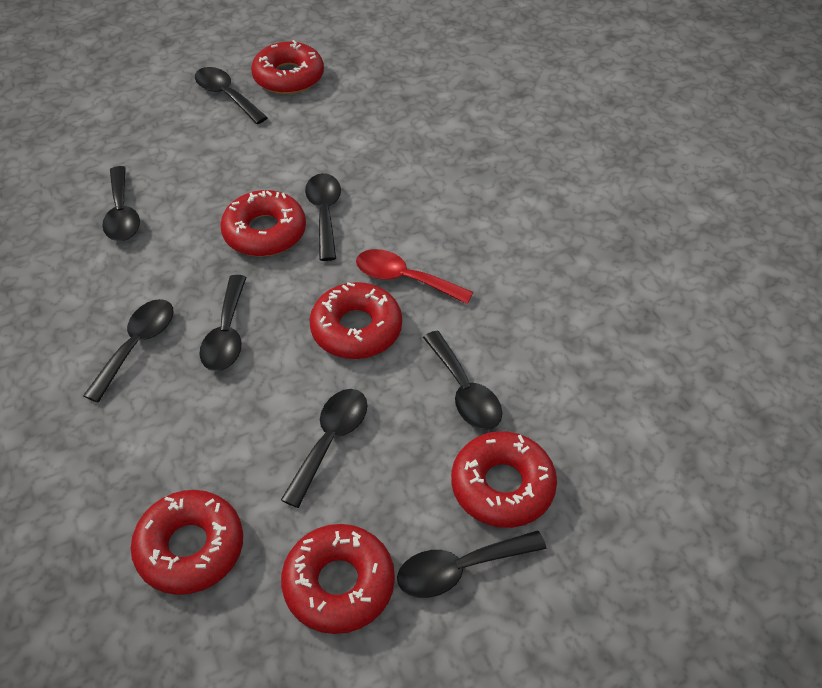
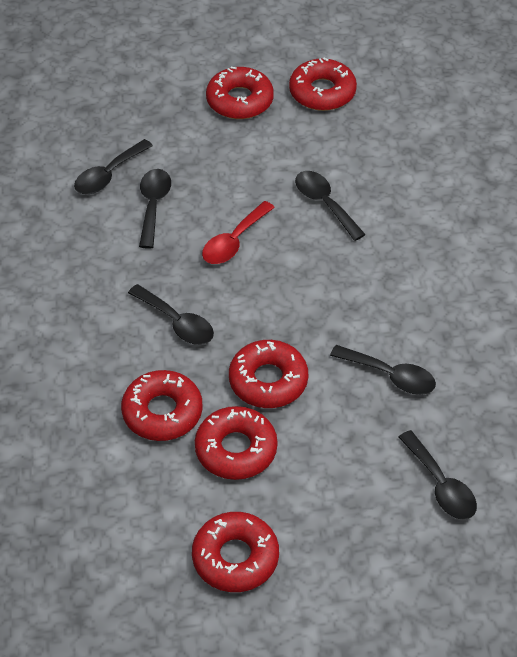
black spoon: 8 -> 6

